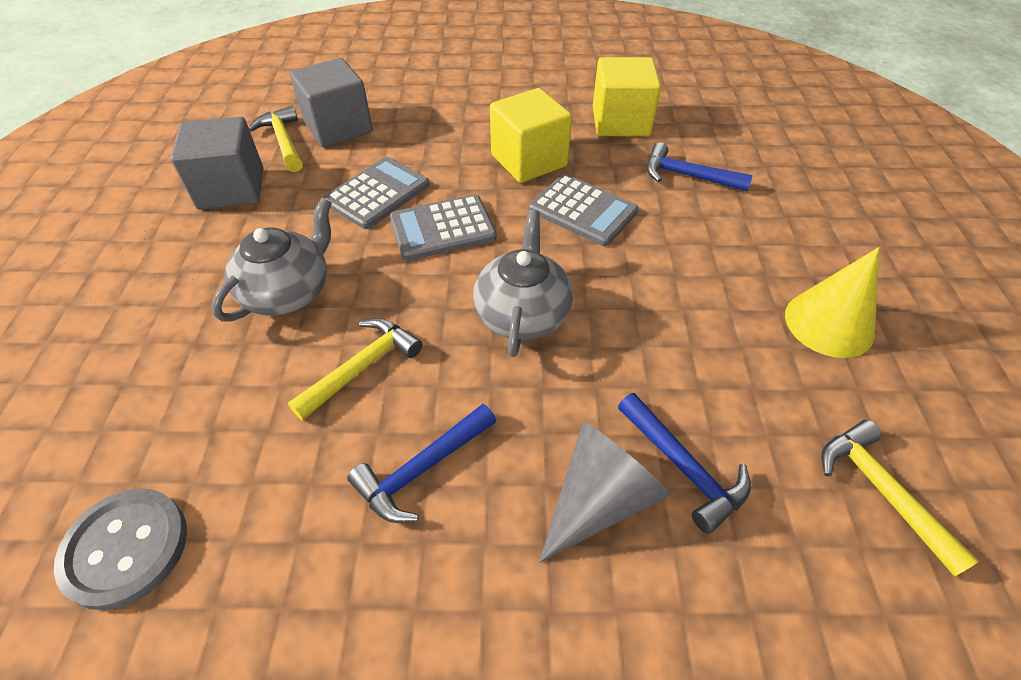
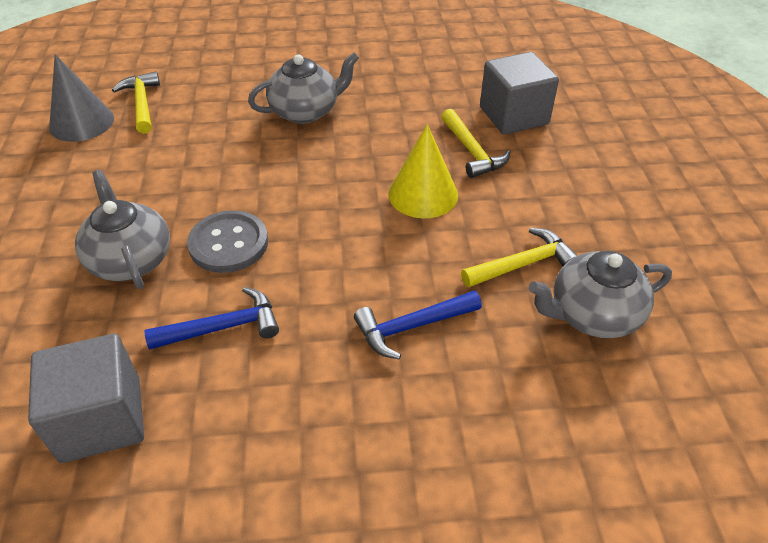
blue hammer: 3 -> 2
grey calculator: 3 -> 0
grey teapot: 2 -> 3
yellow cube: 2 -> 0

